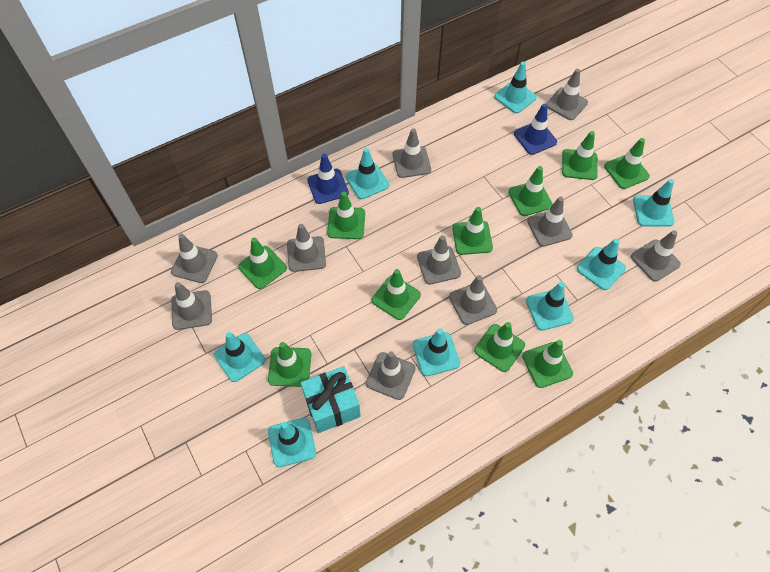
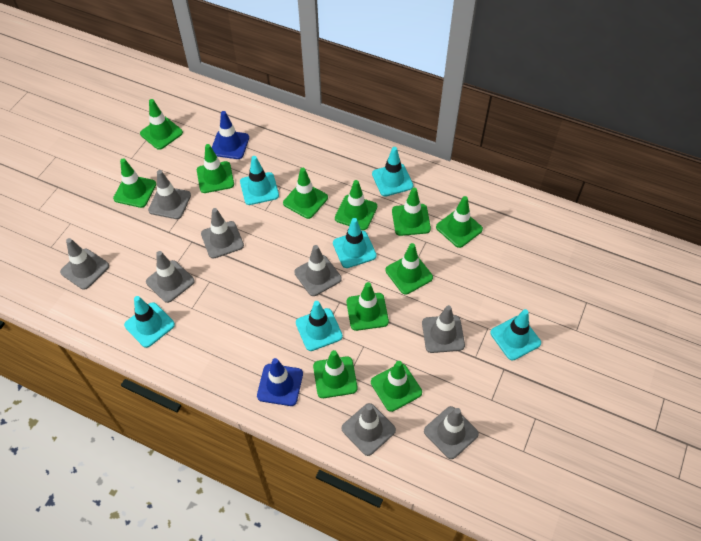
green traffic cone: 10 -> 11
grey traffic cone: 10 -> 8
turquoise gift: 1 -> 0
turquoise traffic cone: 8 -> 6

